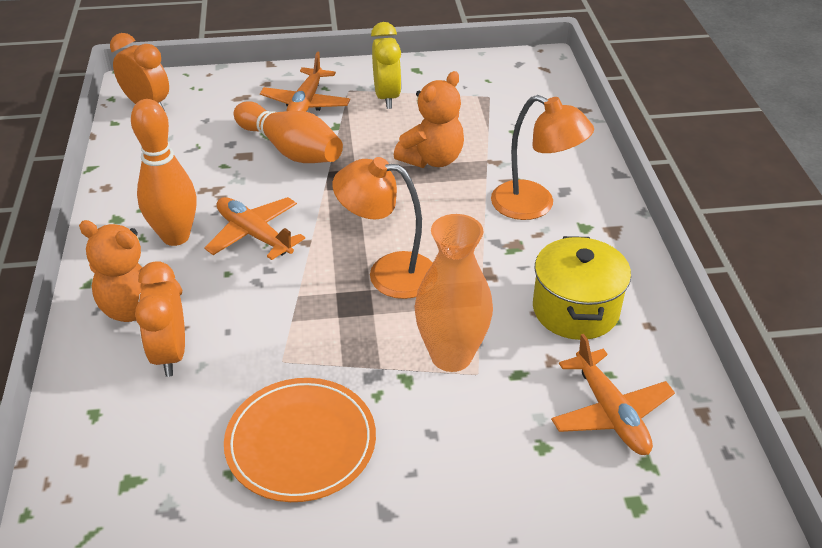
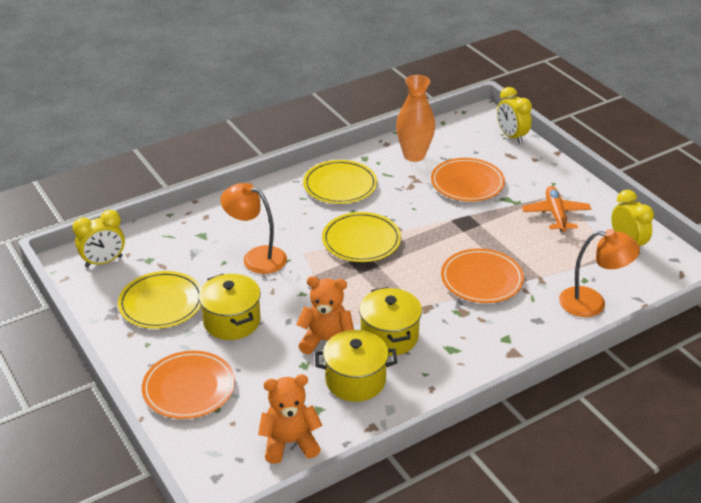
orange bowling pin: 2 -> 0
orange clock: 2 -> 0
orange plane: 3 -> 1
orange plate: 1 -> 3
yellow clock: 1 -> 3
yellow plate: 0 -> 3
yellow pot: 1 -> 3

